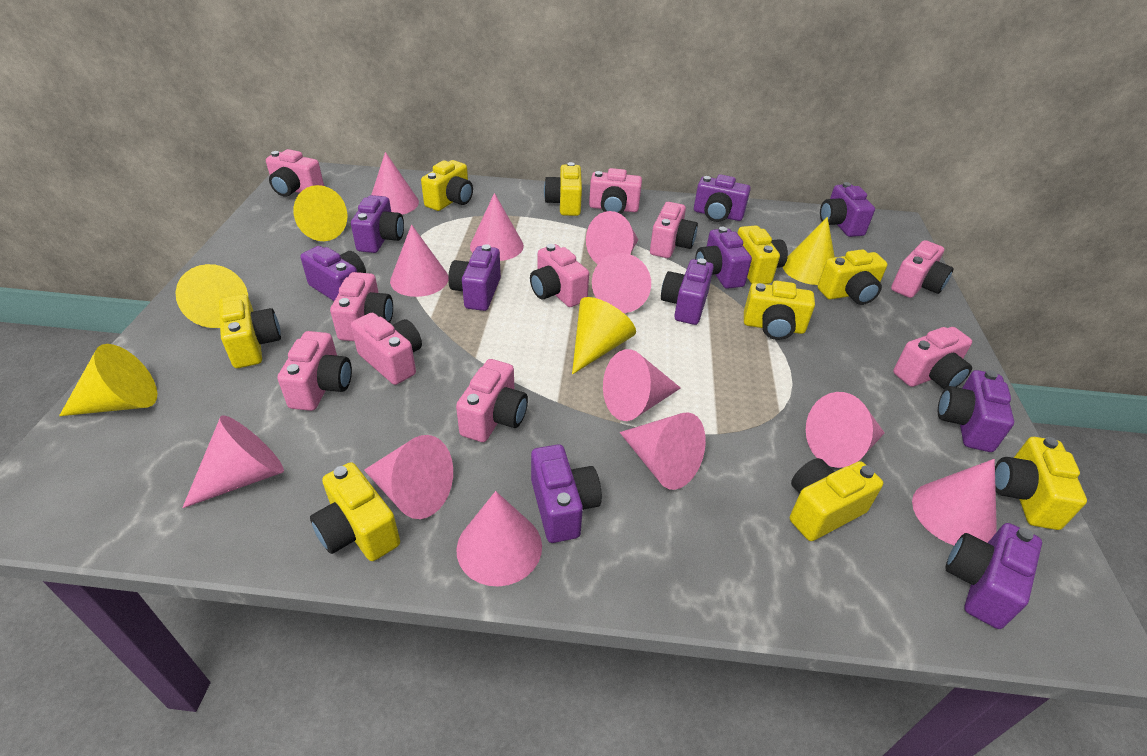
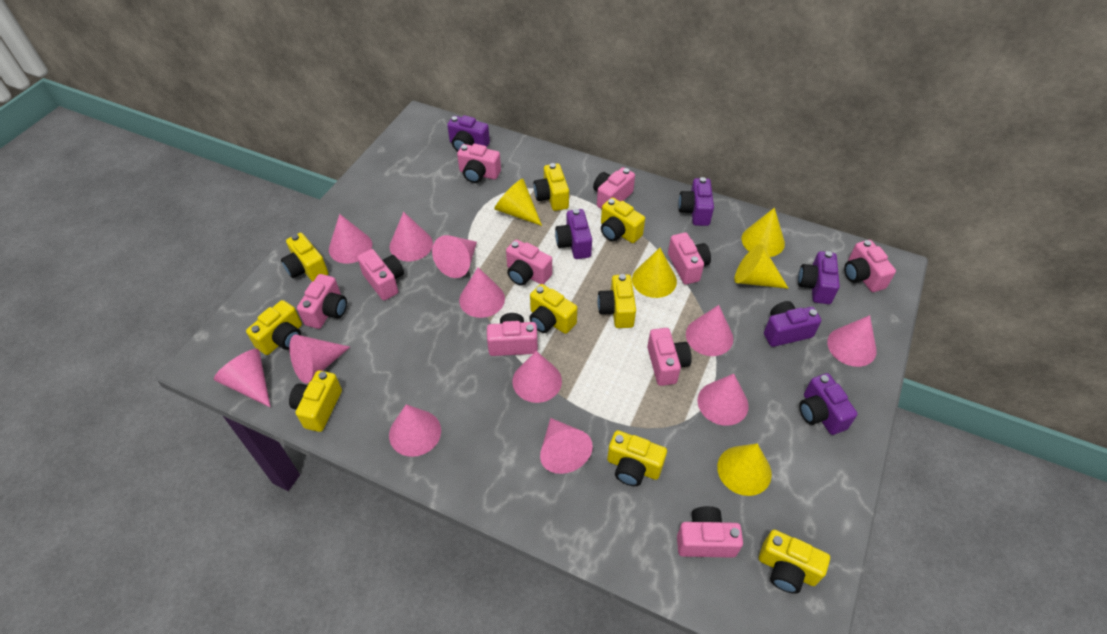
purple camera: 10 -> 6

